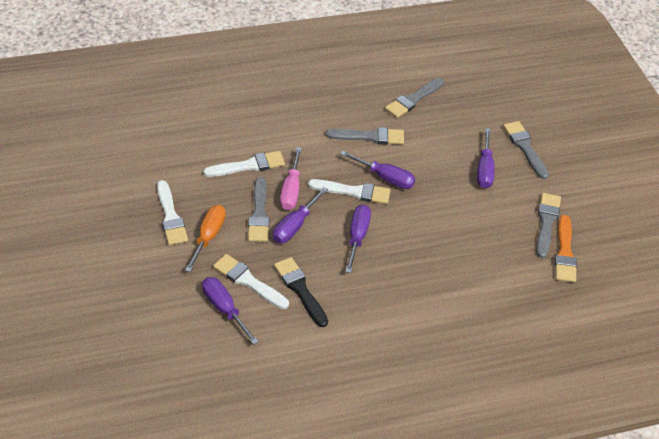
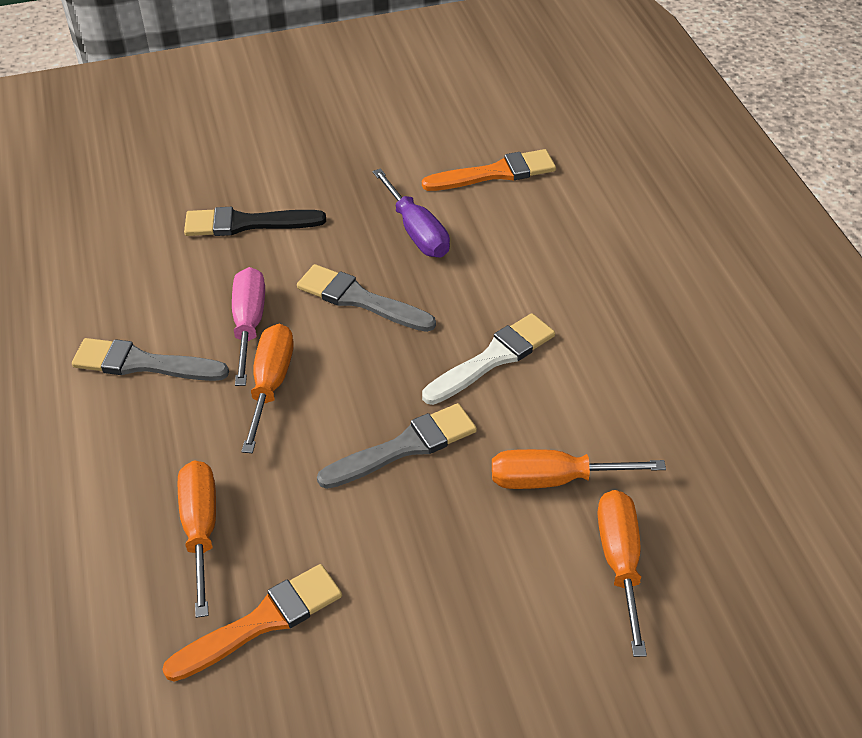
grey brush: 5 -> 3
orange brush: 1 -> 2
orange screwdriver: 1 -> 4
purple screwdriver: 5 -> 1
white brush: 4 -> 1

